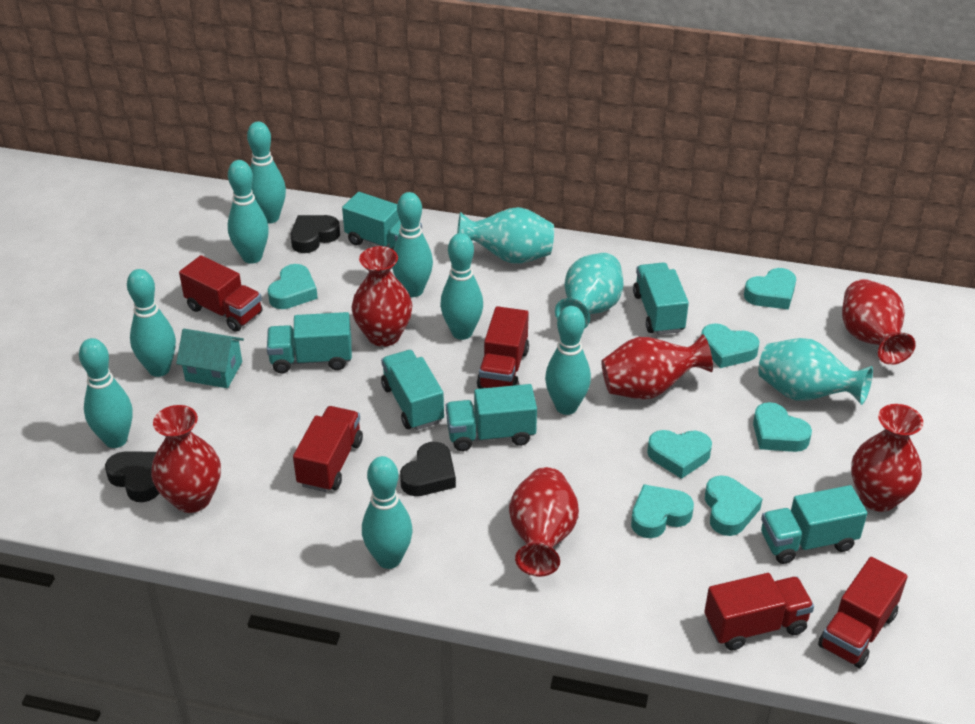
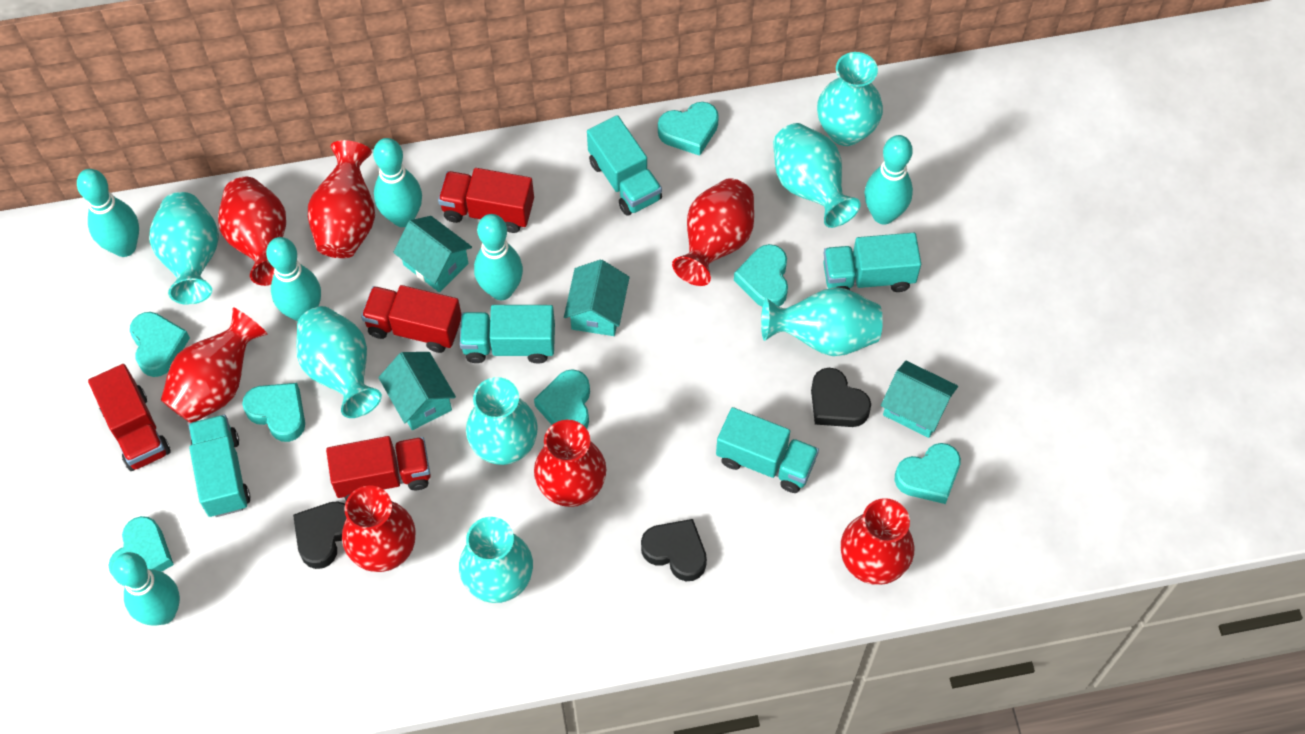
red truck: 5 -> 4
red vase: 6 -> 7
turquoise bowling pin: 8 -> 6
turquoise house: 1 -> 4
turquoise truck: 6 -> 5
turquoise vase: 3 -> 7

